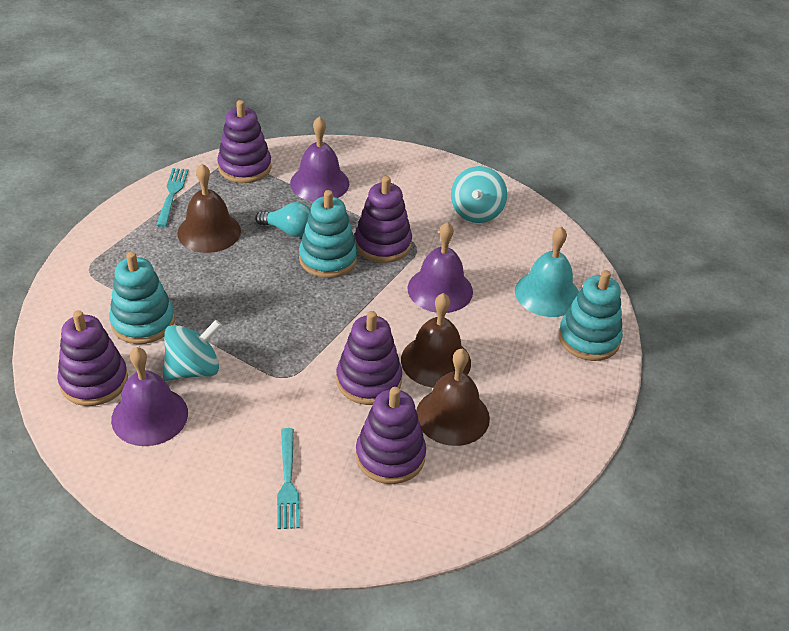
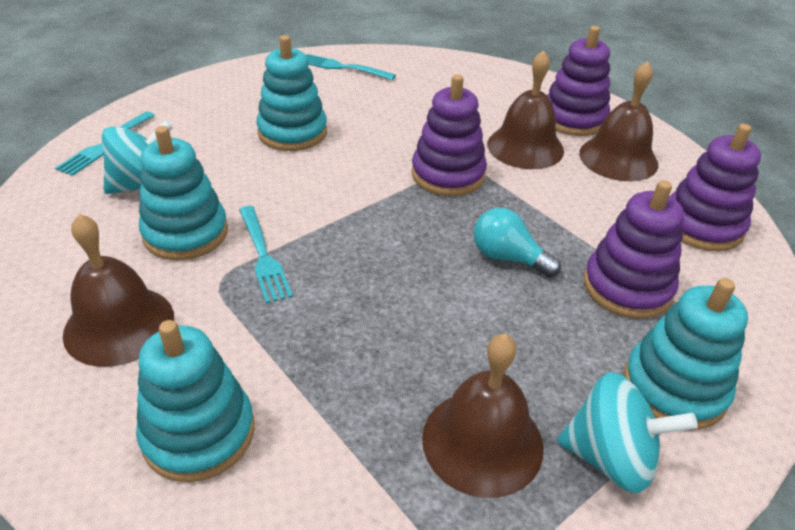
brown bell: 3 -> 4
purple bell: 3 -> 0
purple stacking toy: 5 -> 4
turquoise bell: 1 -> 0
turquoise fork: 2 -> 3
turquoise stacking toy: 3 -> 4

